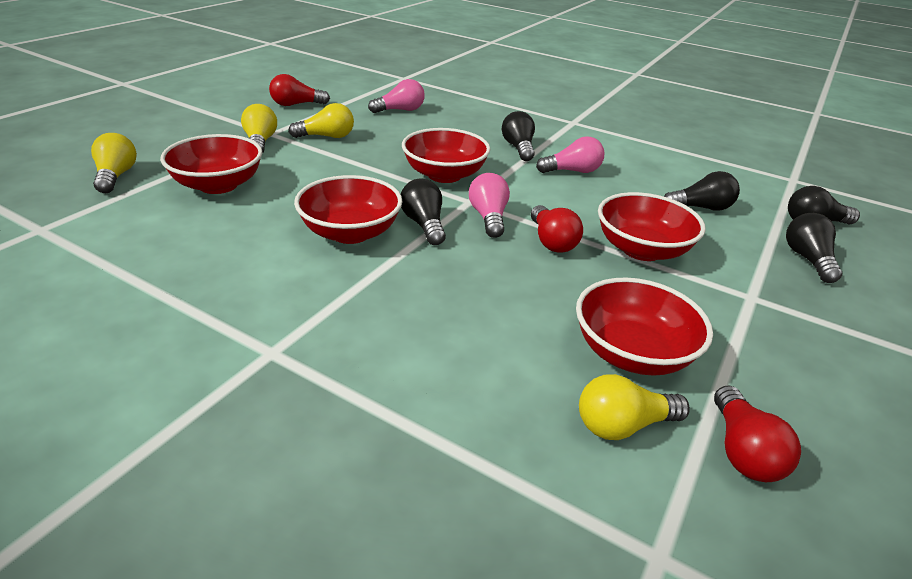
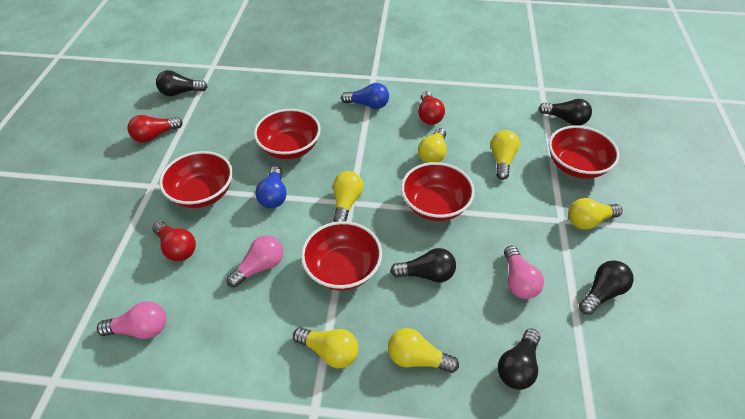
blue light bulb: 0 -> 2
yellow light bulb: 4 -> 6

